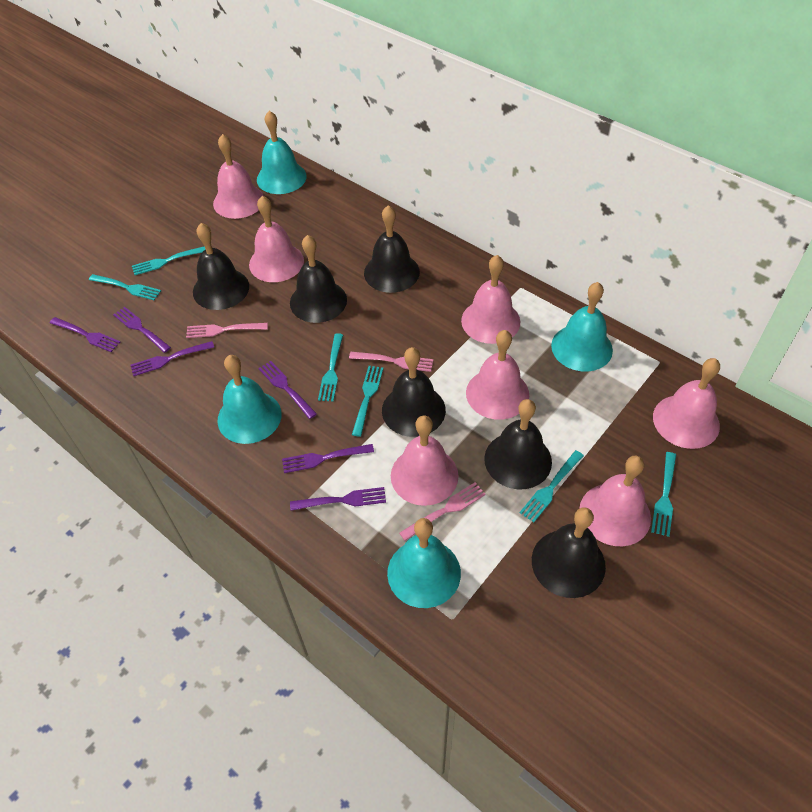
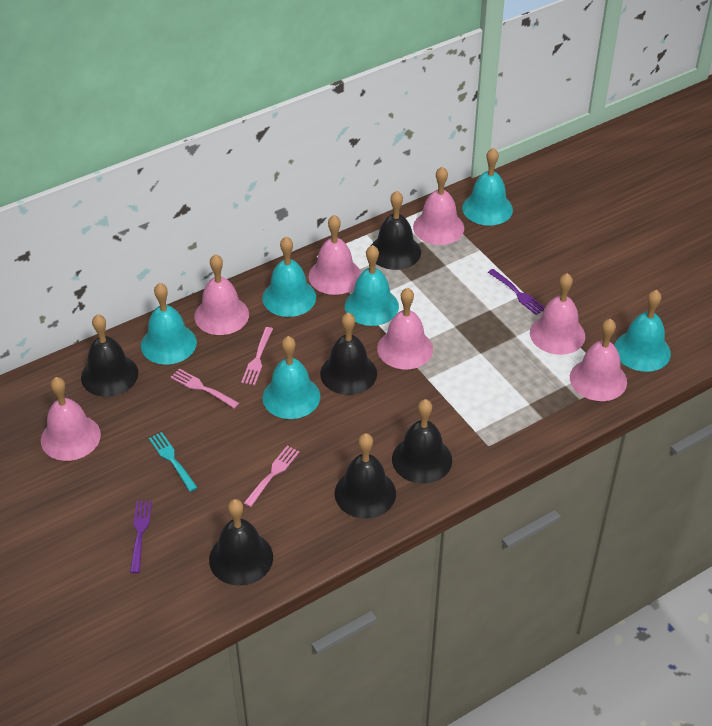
purple fork: 6 -> 2
turquoise bell: 4 -> 6
turquoise fork: 6 -> 1

